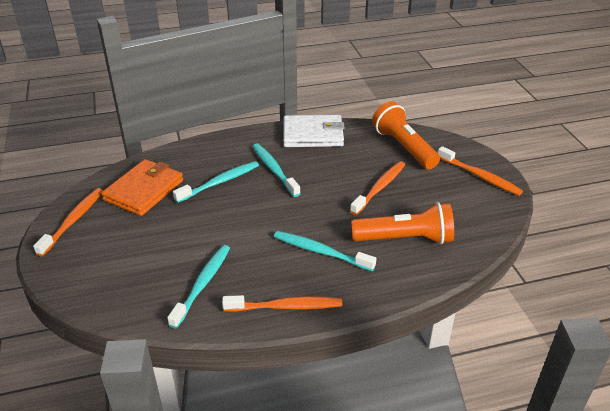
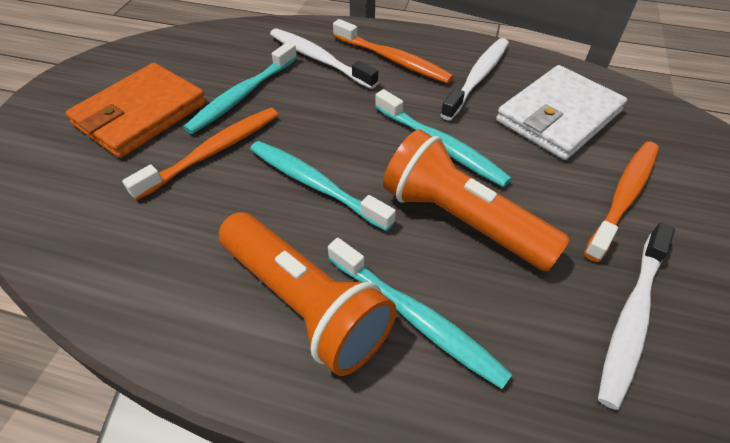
orange toothbrush: 4 -> 3
white toothbrush: 0 -> 3

